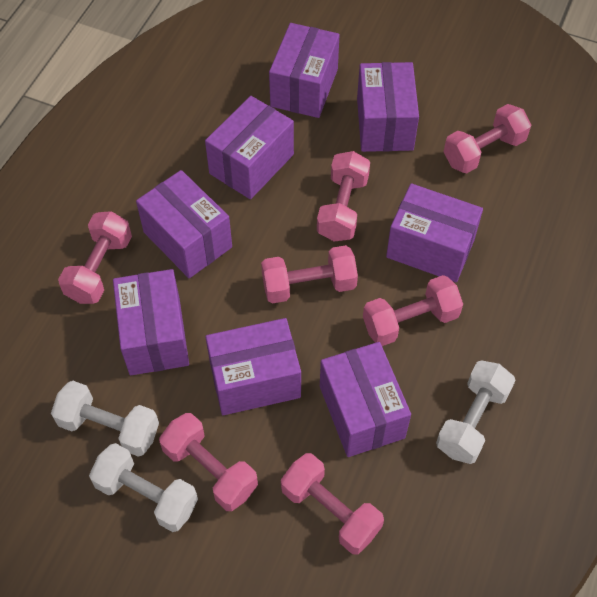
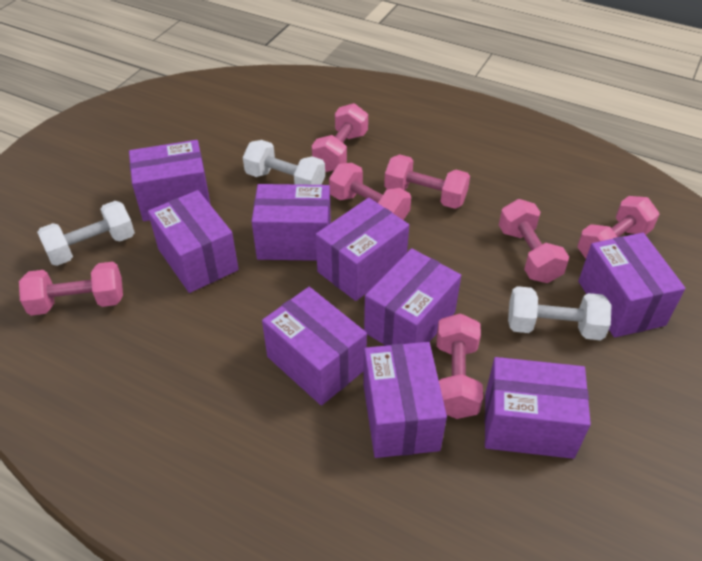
purple box: 8 -> 9

